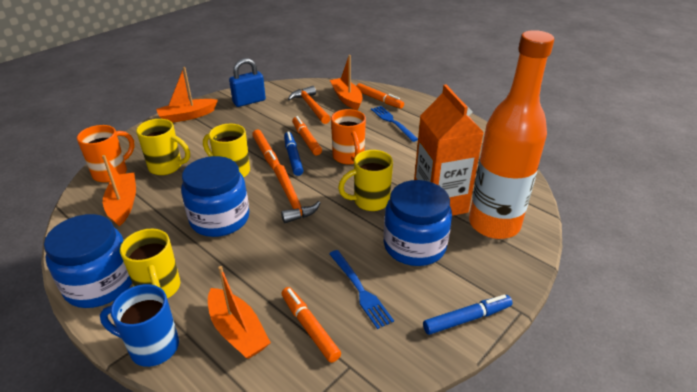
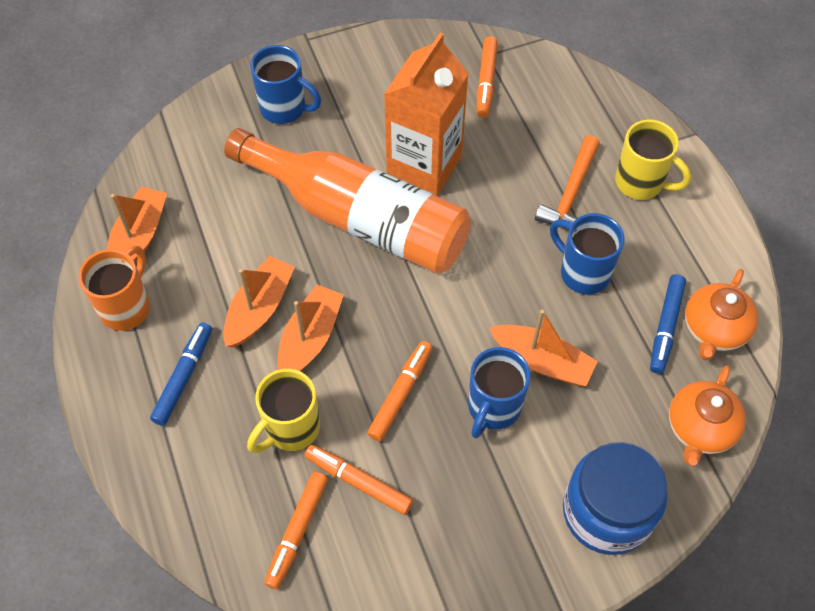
blue fork: 2 -> 0
blue jar: 3 -> 1
blue mug: 1 -> 3
blue padlock: 1 -> 0
orange hammer: 2 -> 1
orange mug: 2 -> 1
orange teapot: 0 -> 2
yellow mug: 4 -> 2

